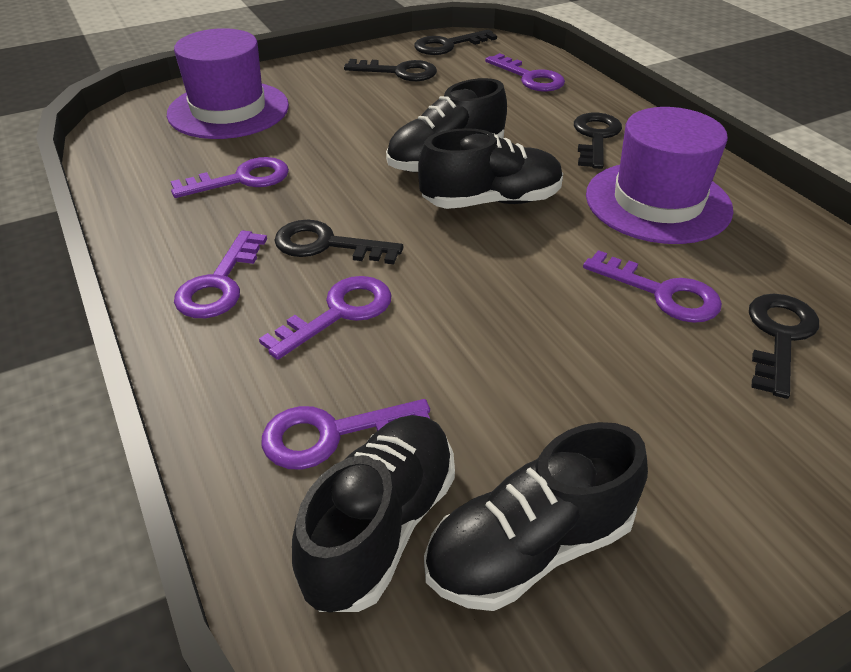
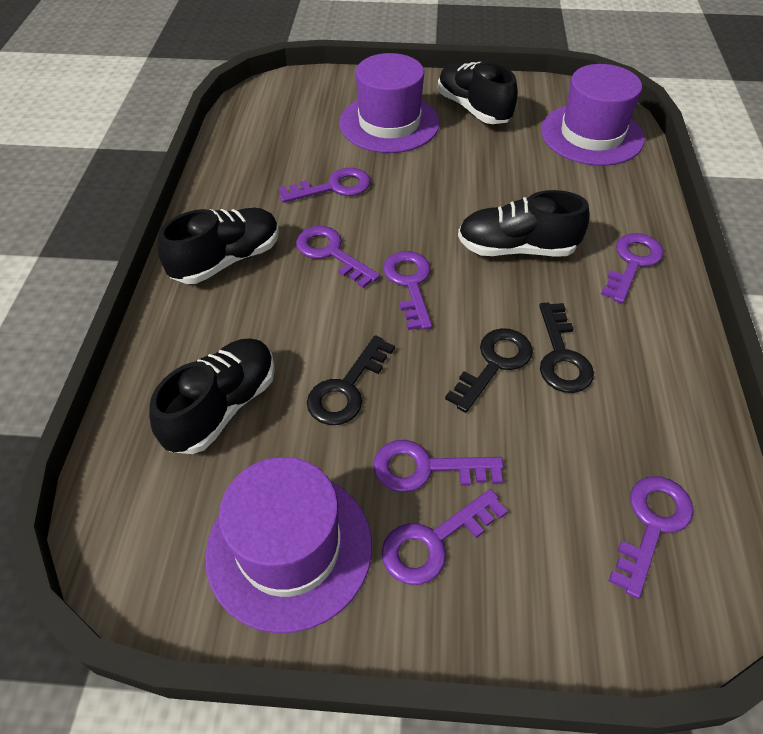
black key: 5 -> 3
purple hat: 2 -> 3
purple key: 6 -> 7

